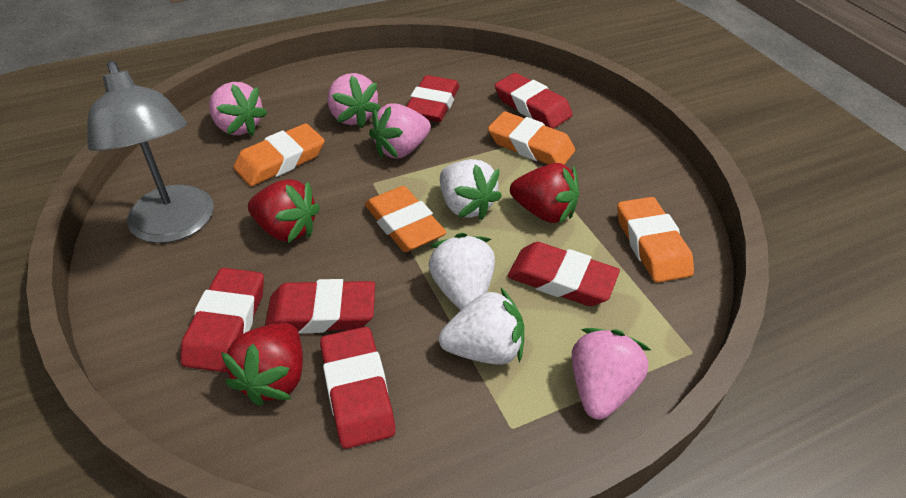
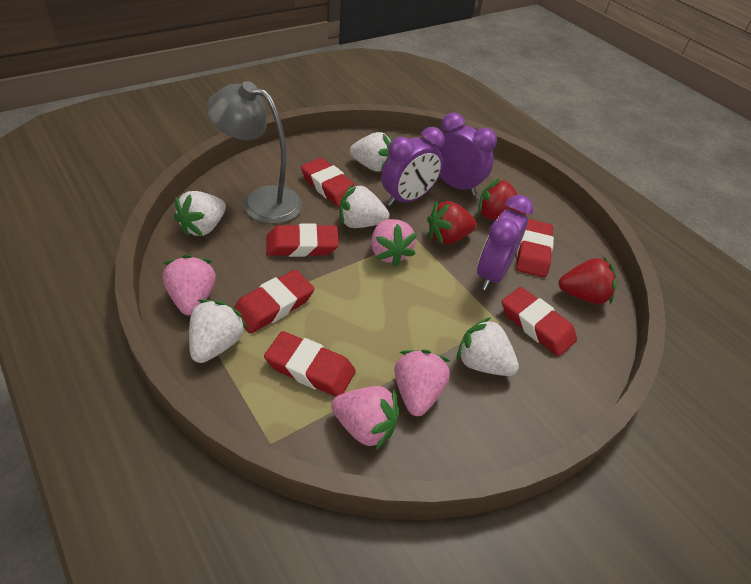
orange eraser: 4 -> 0
purple clock: 0 -> 3
white strawberry: 3 -> 5

